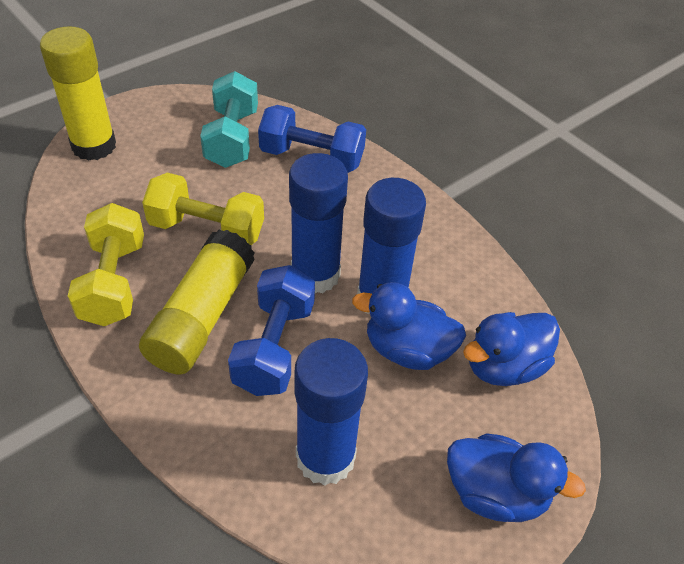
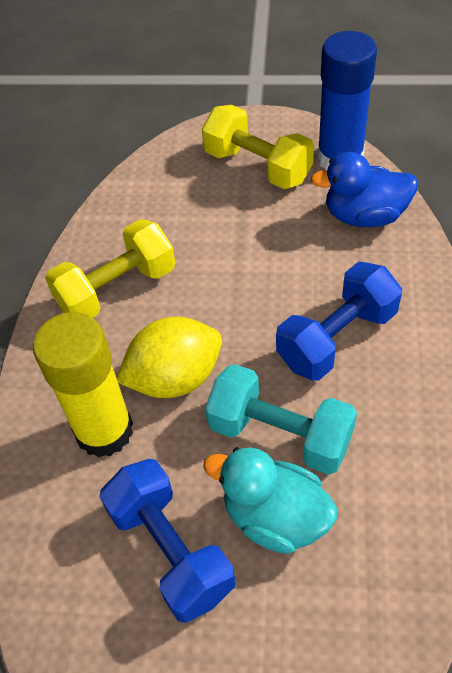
blue duck: 3 -> 1
blue glue stick: 3 -> 1
turquoise duck: 0 -> 1
yellow glue stick: 2 -> 1
yellow lemon: 0 -> 1

